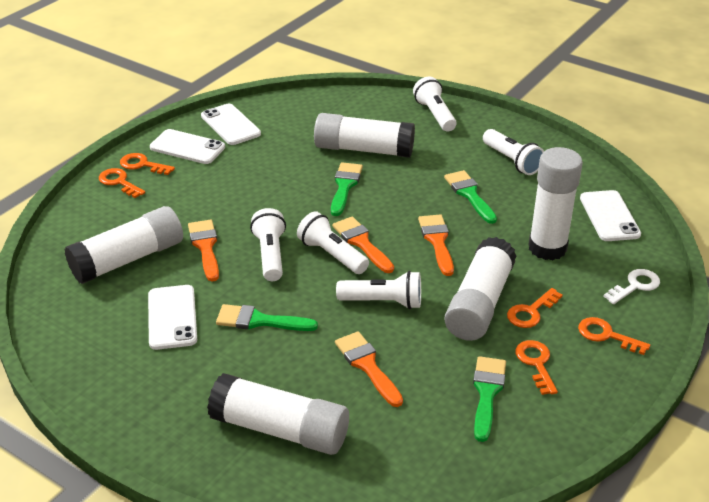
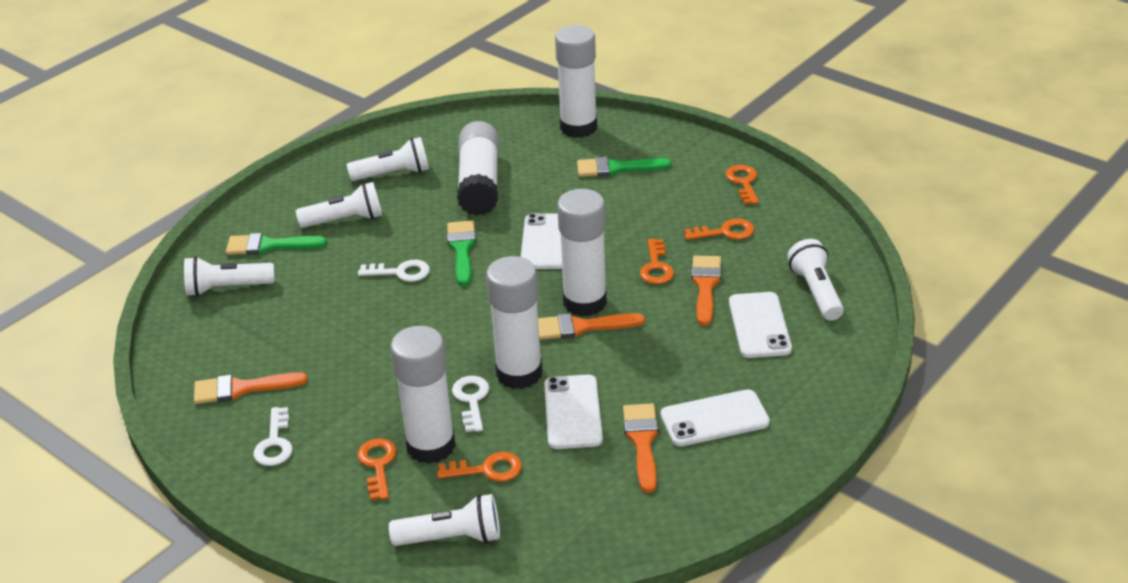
green brush: 4 -> 3
white key: 1 -> 3

